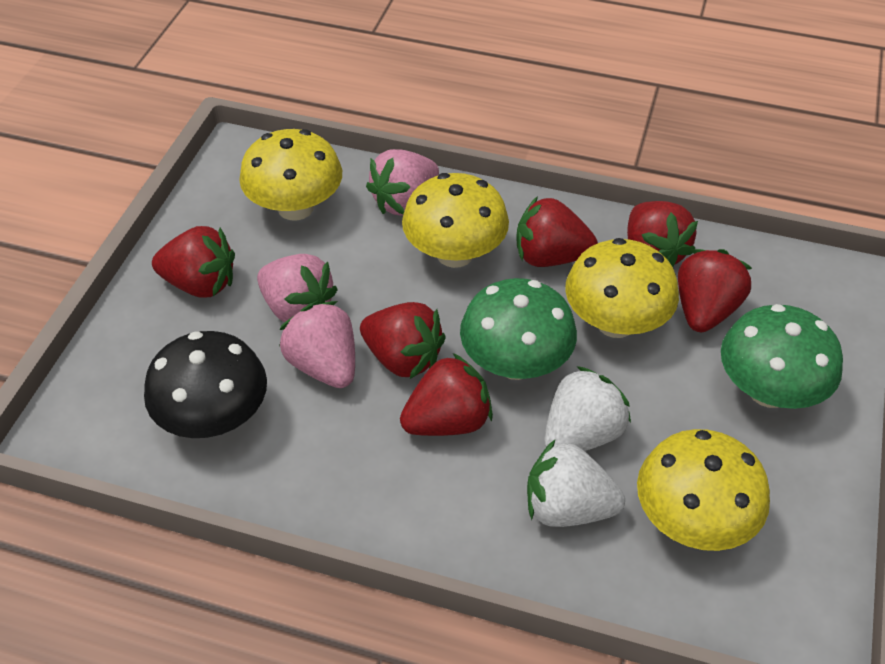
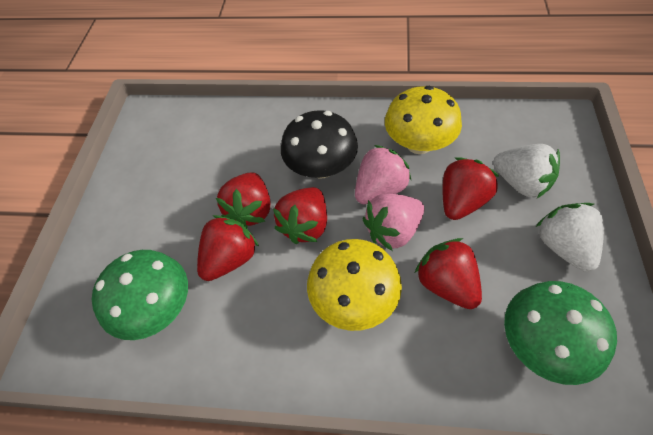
pink strawberry: 3 -> 2
red strawberry: 6 -> 5
yellow mushroom: 4 -> 2

